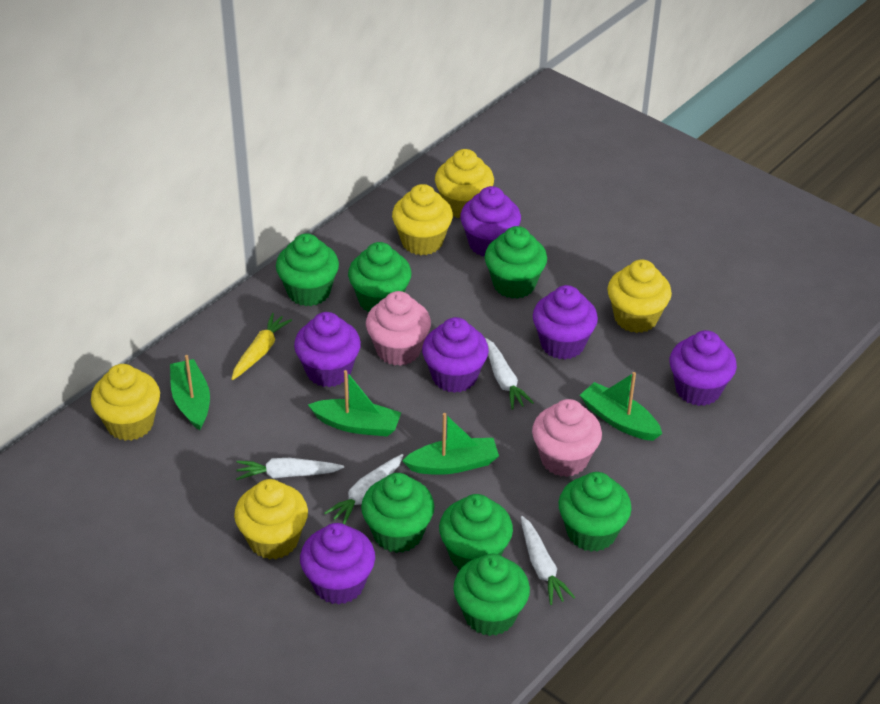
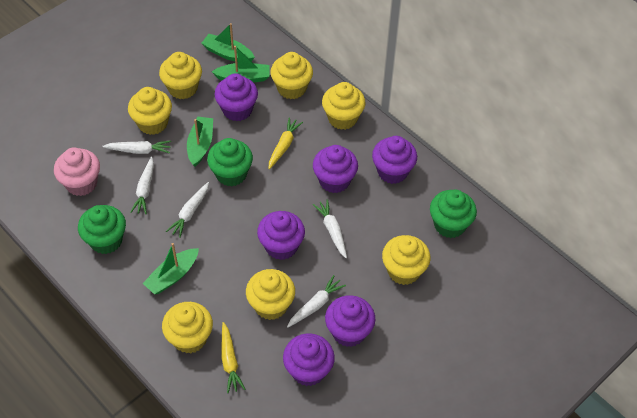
green cupcake: 7 -> 3
pink cupcake: 2 -> 1
white carrot: 4 -> 5
yellow carrot: 1 -> 2
yellow cupcake: 5 -> 7

